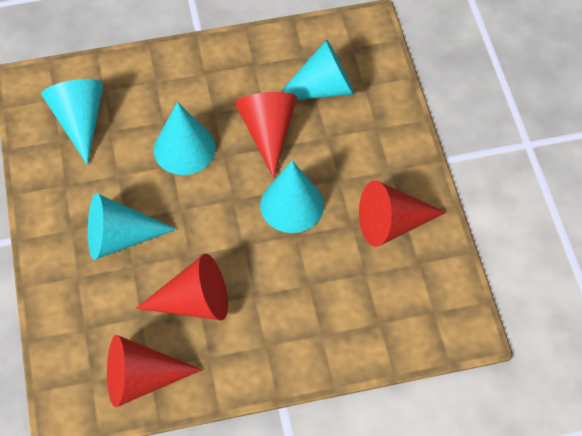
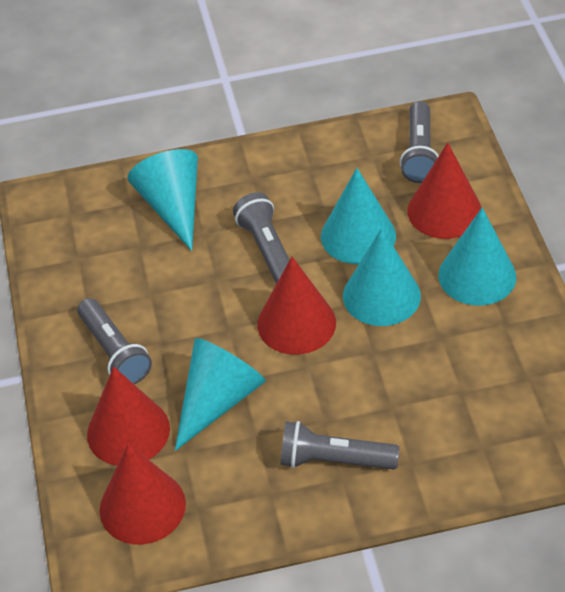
grey flashlight: 0 -> 4

